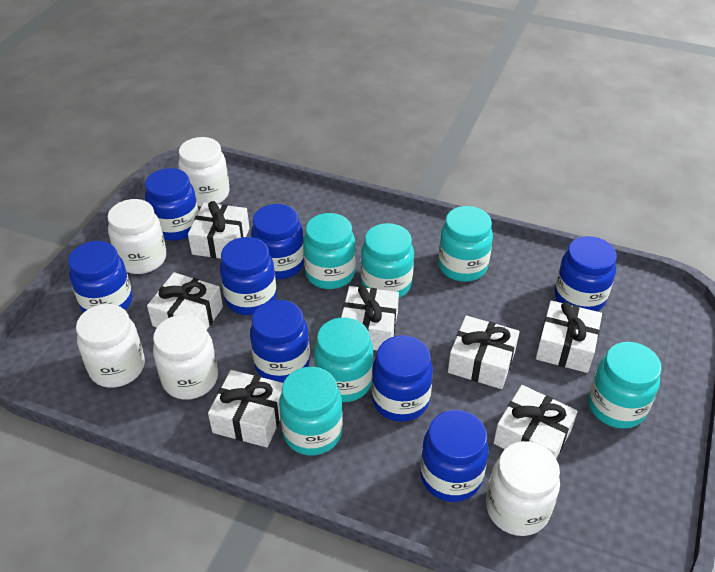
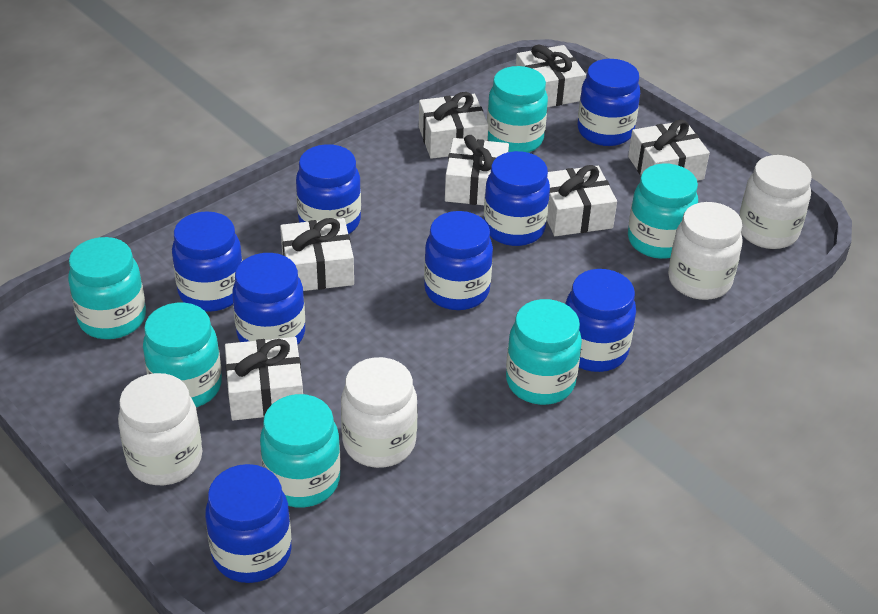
white jar: 5 -> 4

